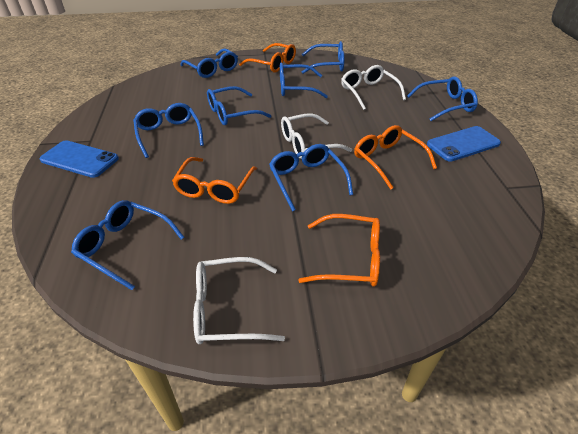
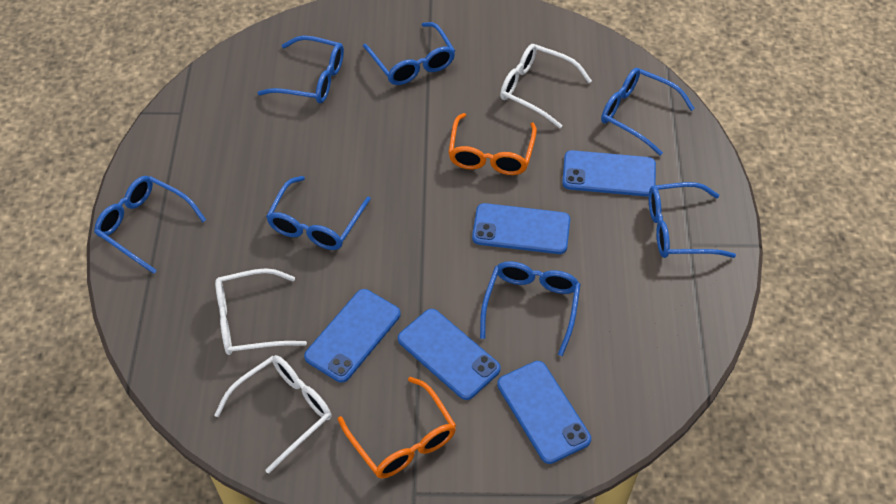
blue glasses: 8 -> 7
blue phone: 2 -> 5
orange glasses: 4 -> 2

